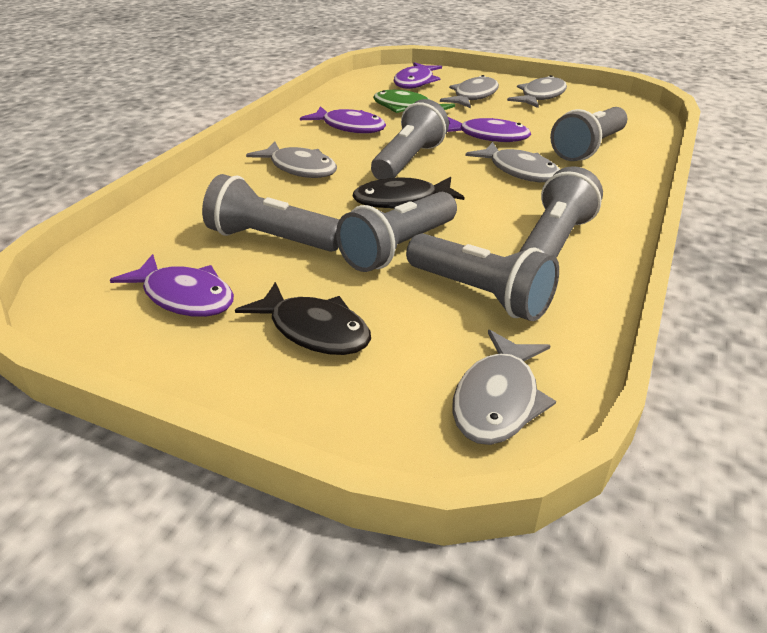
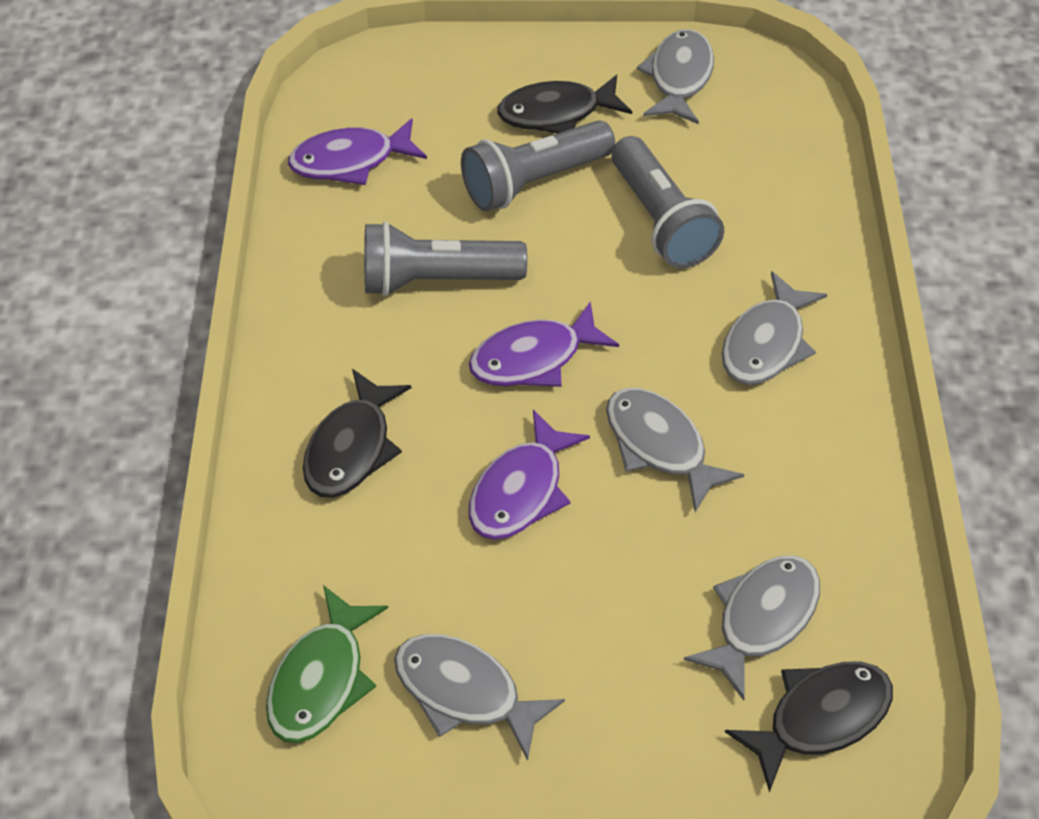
black fish: 2 -> 3
grey flashlight: 6 -> 3
purple fish: 4 -> 3

